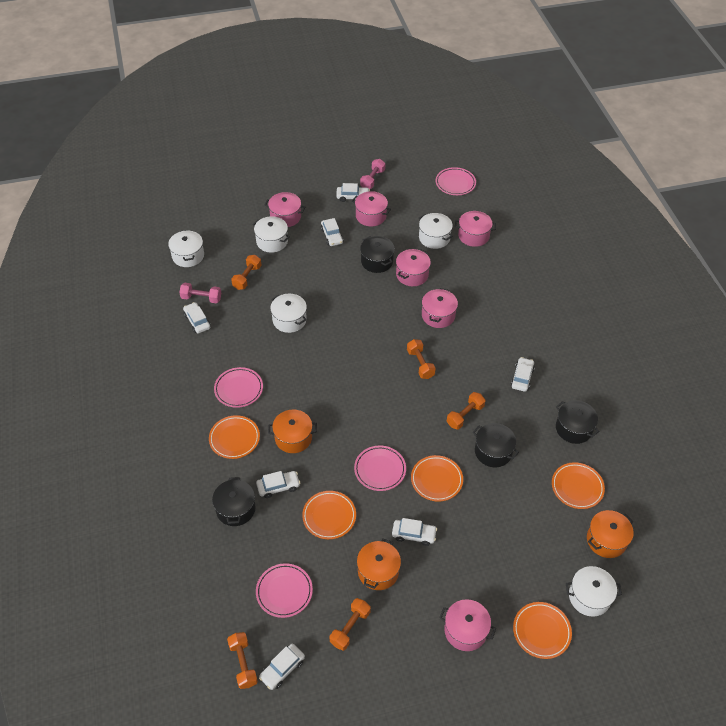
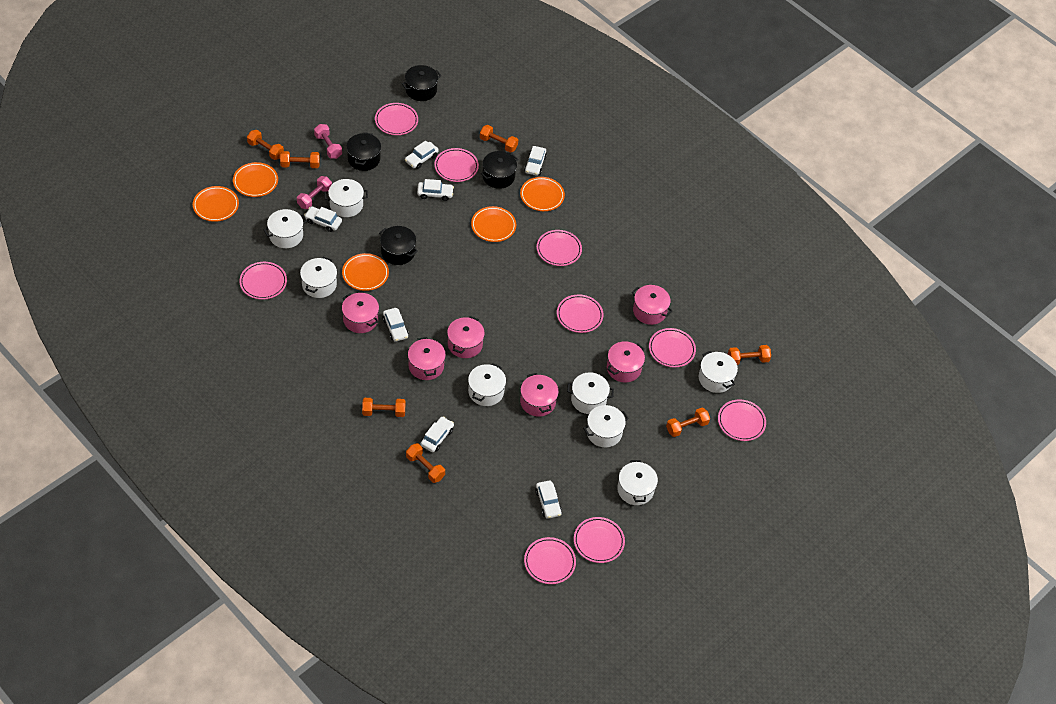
orange dumbbell: 5 -> 7
orange pot: 3 -> 0
pink plate: 4 -> 9
white pot: 5 -> 8

